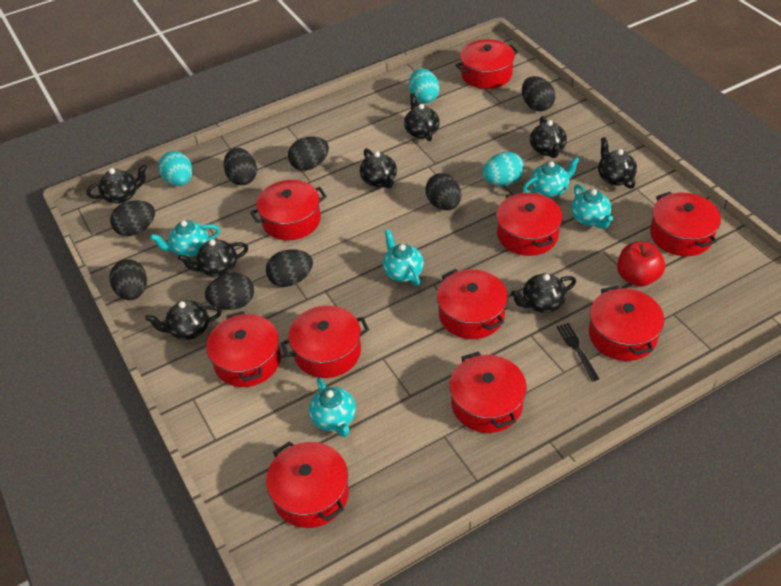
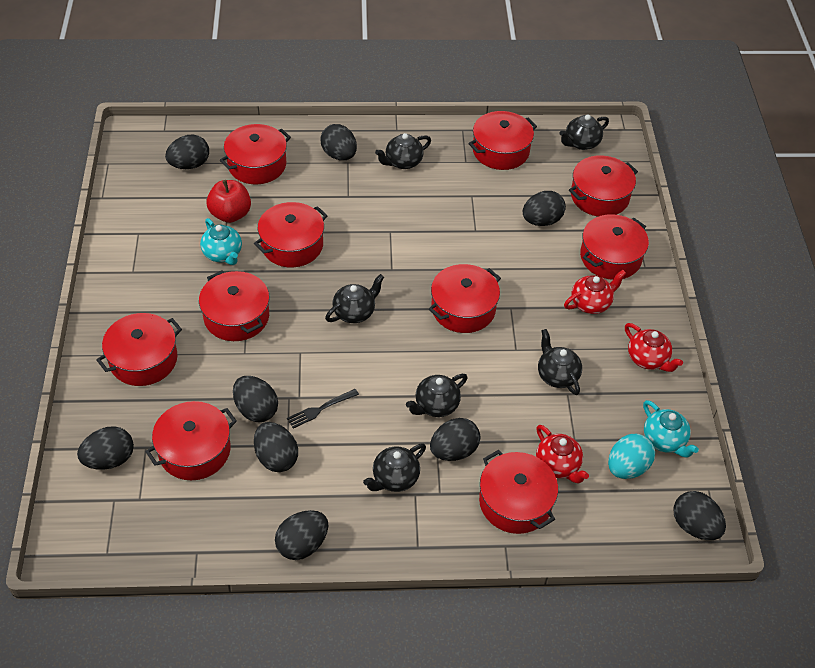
black egg: 8 -> 9
black teapot: 8 -> 6
red teapot: 0 -> 3
turquoise egg: 3 -> 1
turquoise teapot: 5 -> 2

